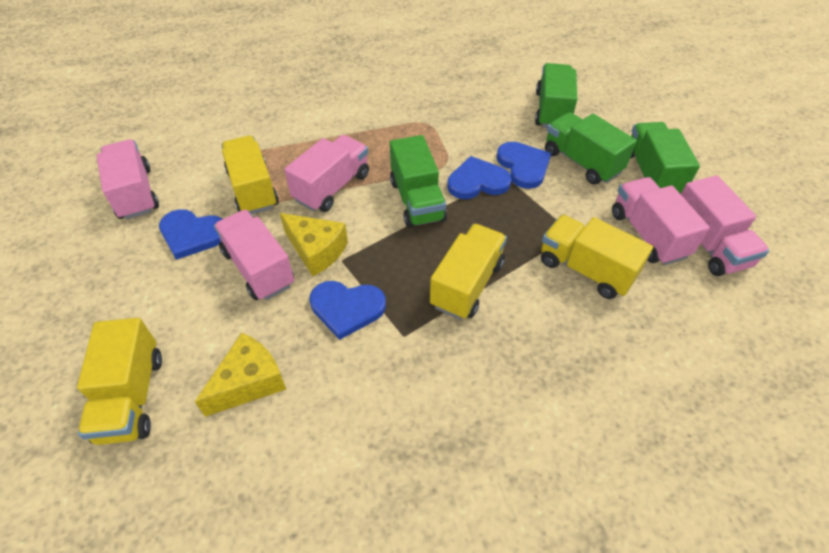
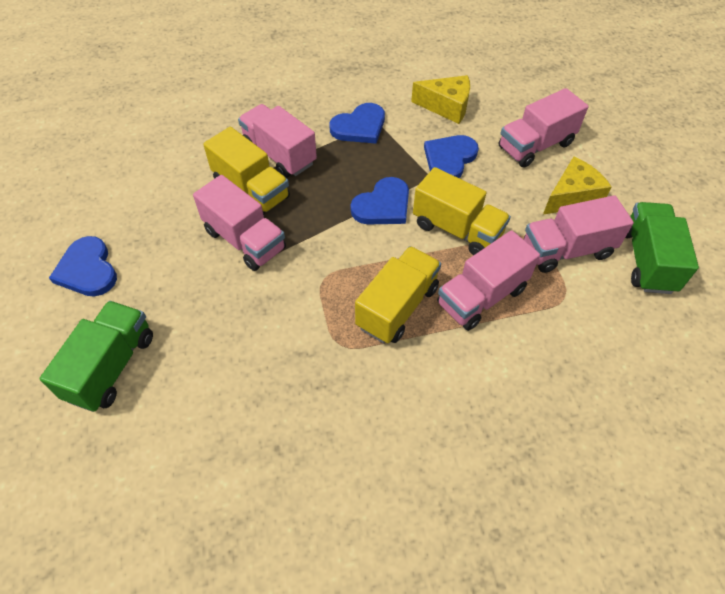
green truck: 4 -> 2
yellow truck: 4 -> 3

